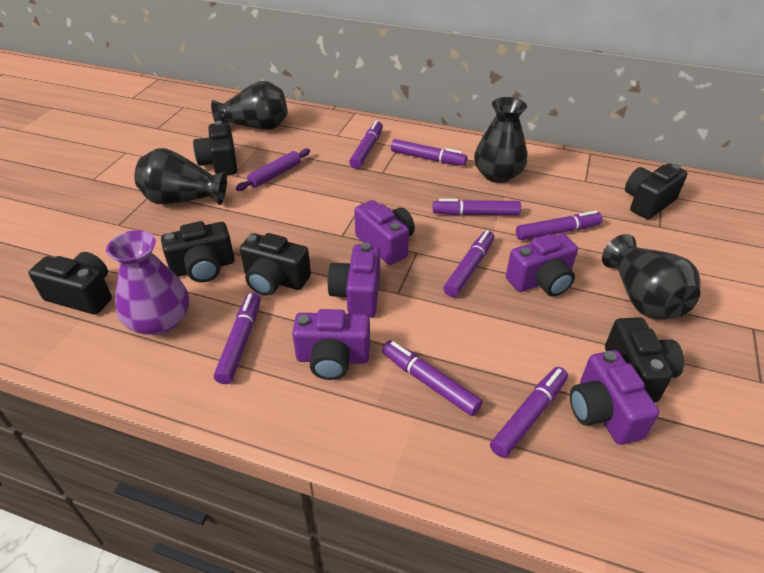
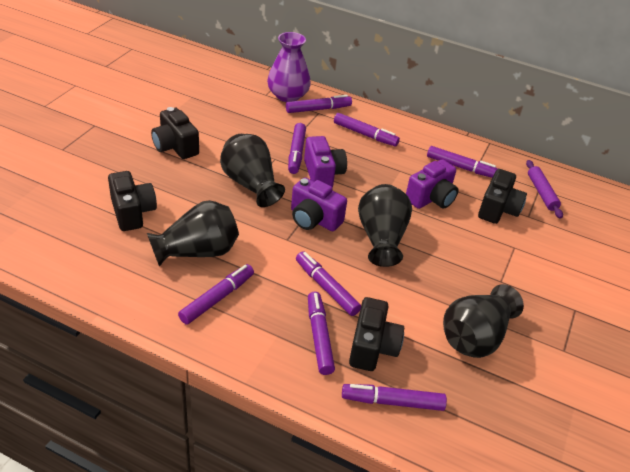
black camera: 6 -> 4
purple camera: 5 -> 3

